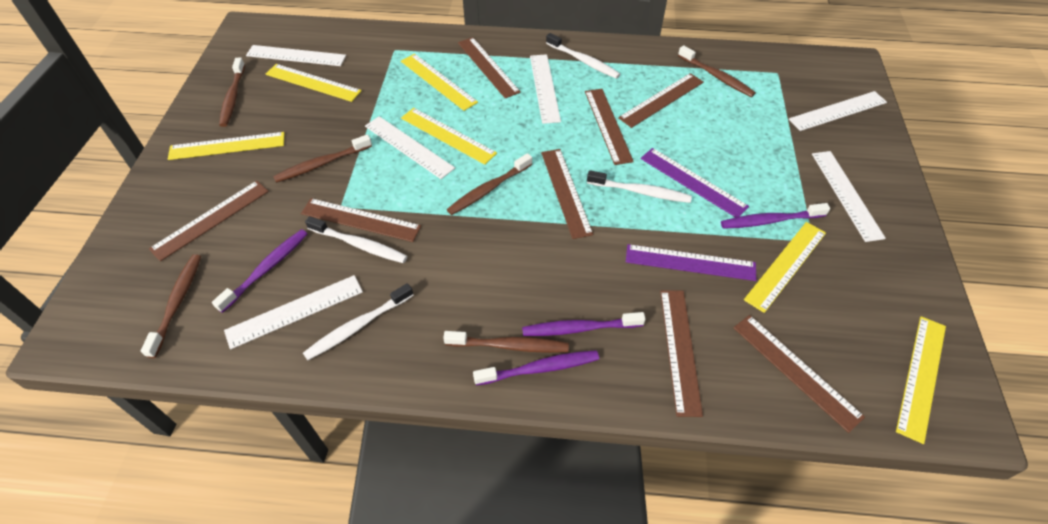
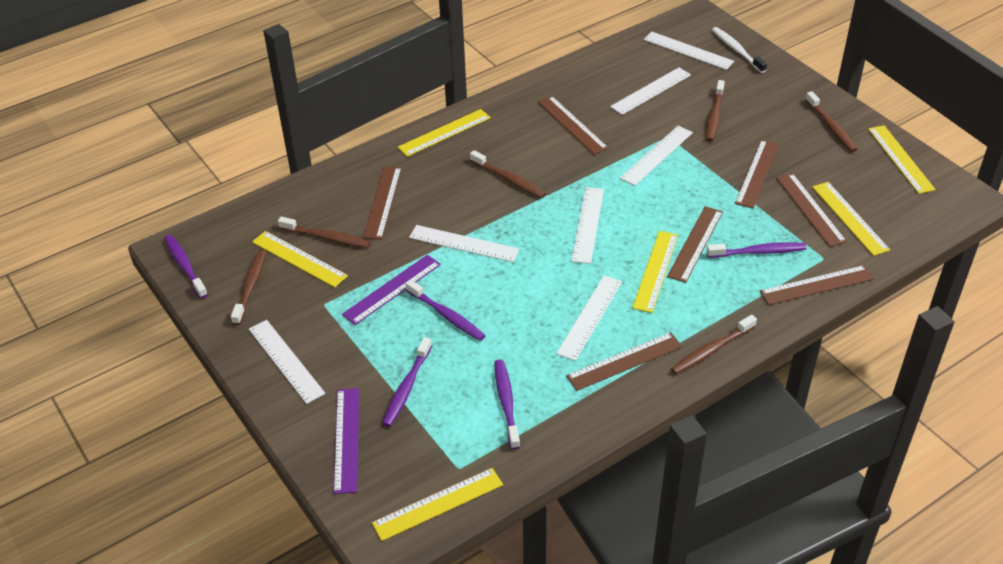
brown ruler: 8 -> 7
purple toothbrush: 4 -> 5
white ruler: 6 -> 7
white toothbrush: 4 -> 1

